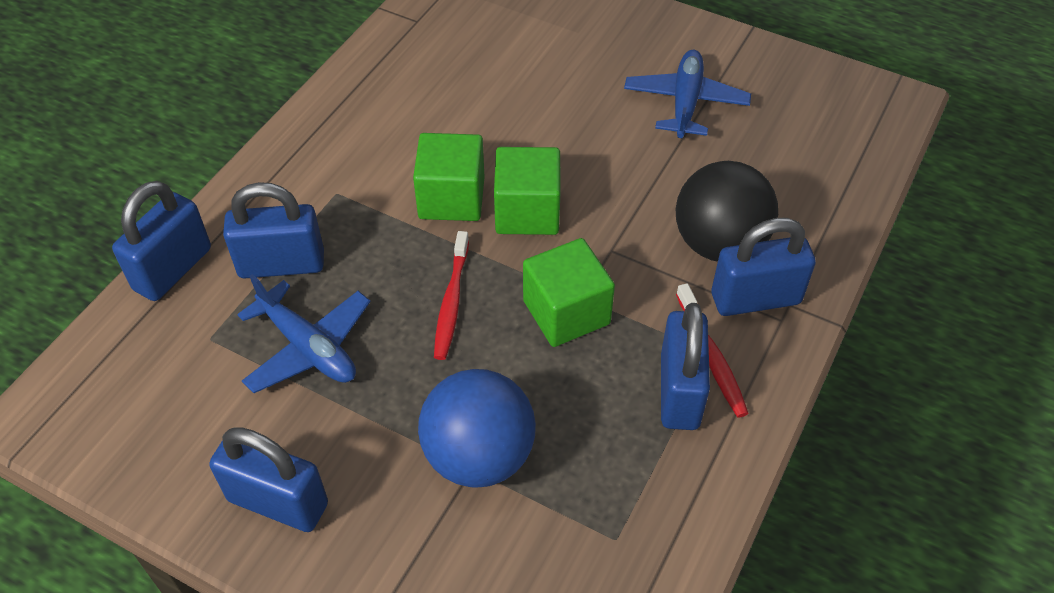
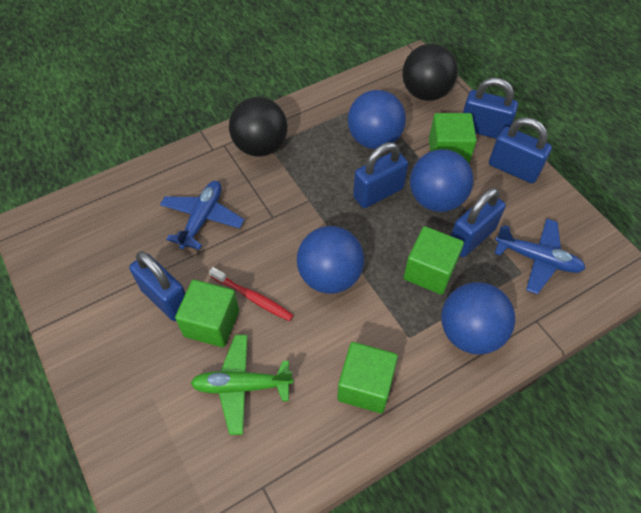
black ball: 1 -> 2
blue ball: 1 -> 4
green cube: 3 -> 4
green plane: 0 -> 1
red toothbrush: 2 -> 1

